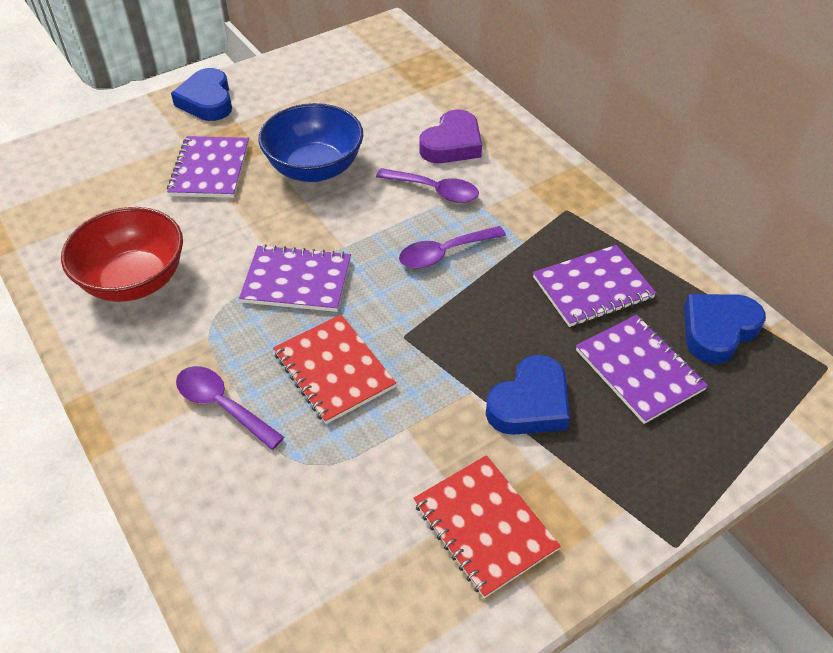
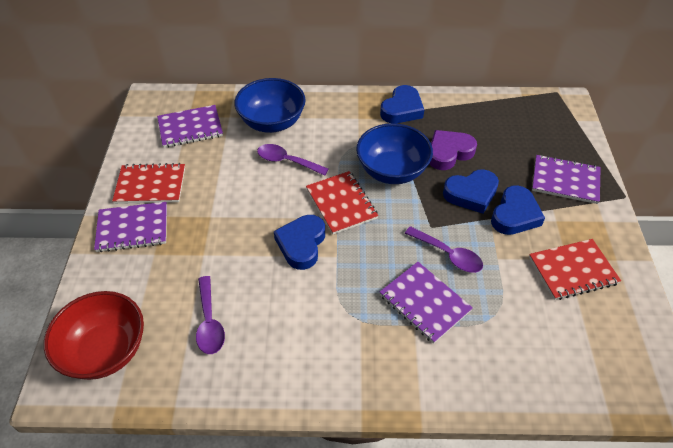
blue bowl: 1 -> 2
blue heart: 3 -> 4
red notebook: 2 -> 3

